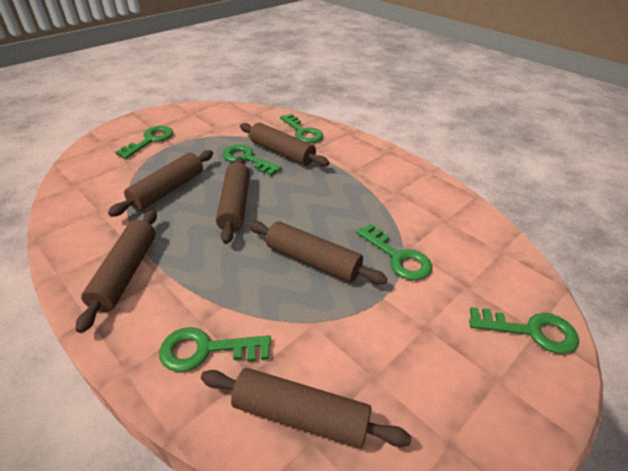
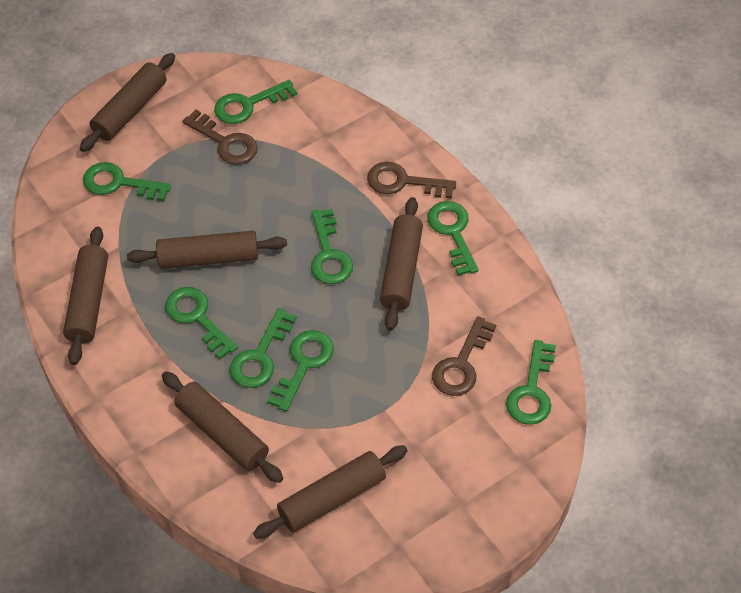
brown key: 0 -> 3
green key: 6 -> 8

